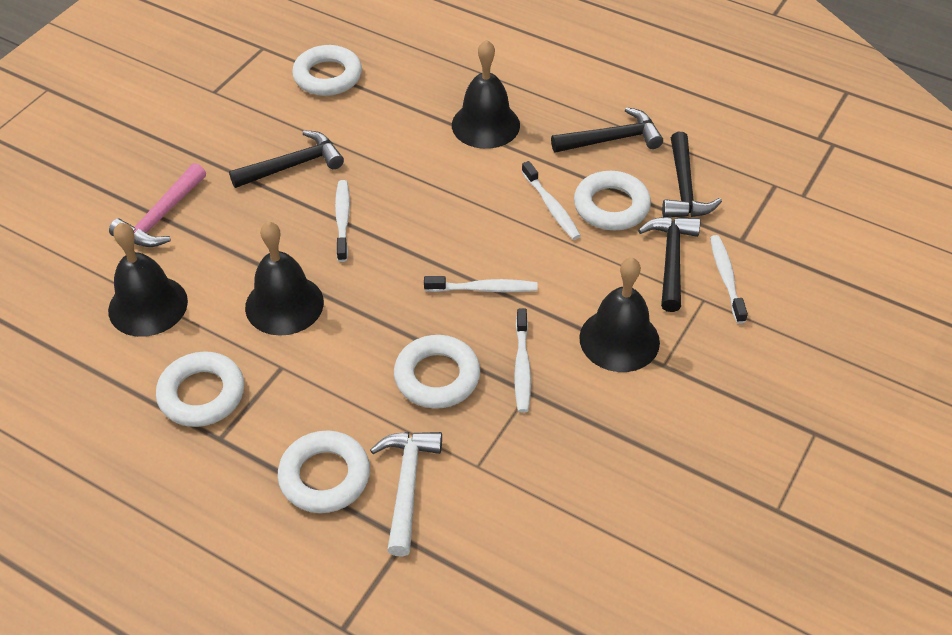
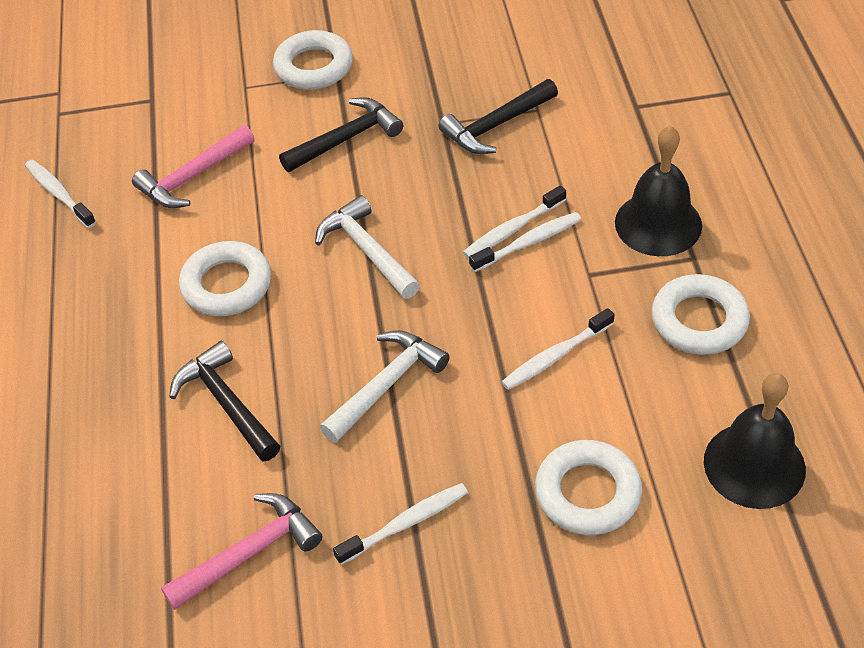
black bell: 4 -> 2
black hammer: 4 -> 3
pink hammer: 1 -> 2
white hammer: 1 -> 2
white ring: 5 -> 4

